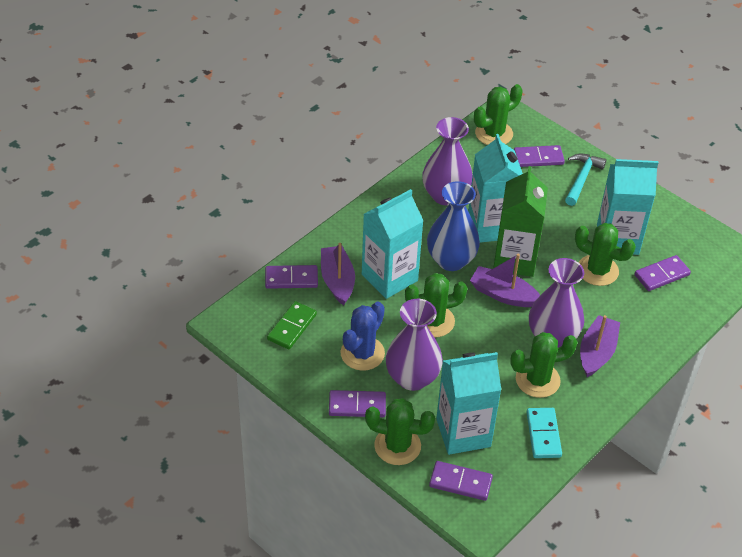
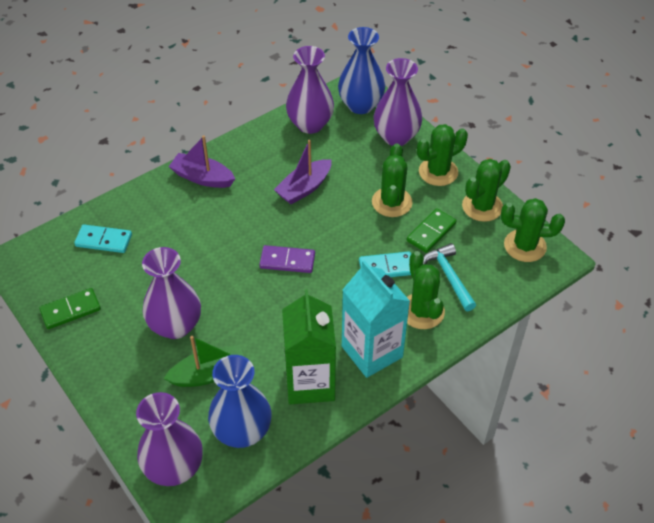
blue cactus: 1 -> 0
blue vase: 1 -> 2
green boat: 0 -> 1
green domino: 1 -> 2
purple boat: 3 -> 2
purple domino: 5 -> 1
purple vase: 3 -> 4
turquoise carton: 4 -> 1
turquoise domino: 1 -> 2

